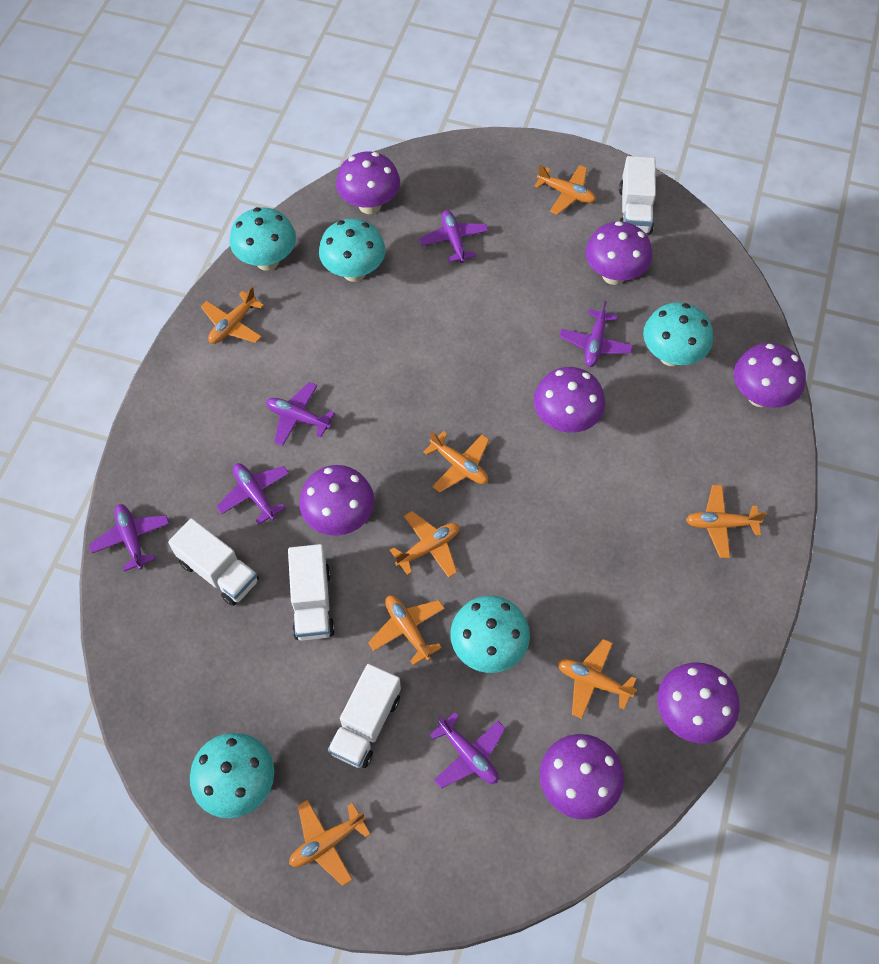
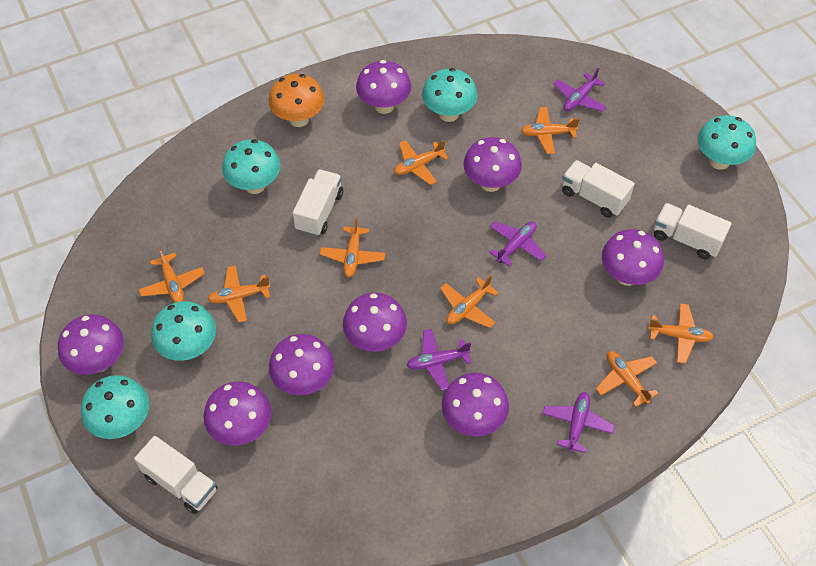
orange mushroom: 0 -> 1
purple mushroom: 7 -> 8
purple plane: 6 -> 4

